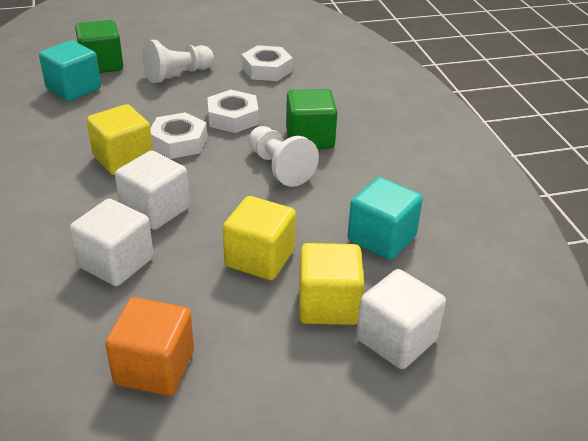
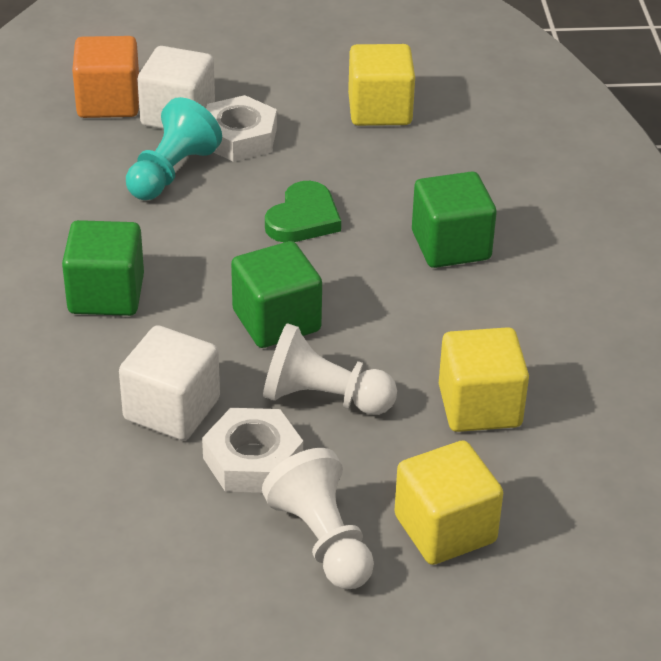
green cube: 2 -> 3
green heart: 0 -> 1
turquoise cube: 2 -> 0
turquoise pawn: 0 -> 1
white cube: 3 -> 2
white nut: 3 -> 2

